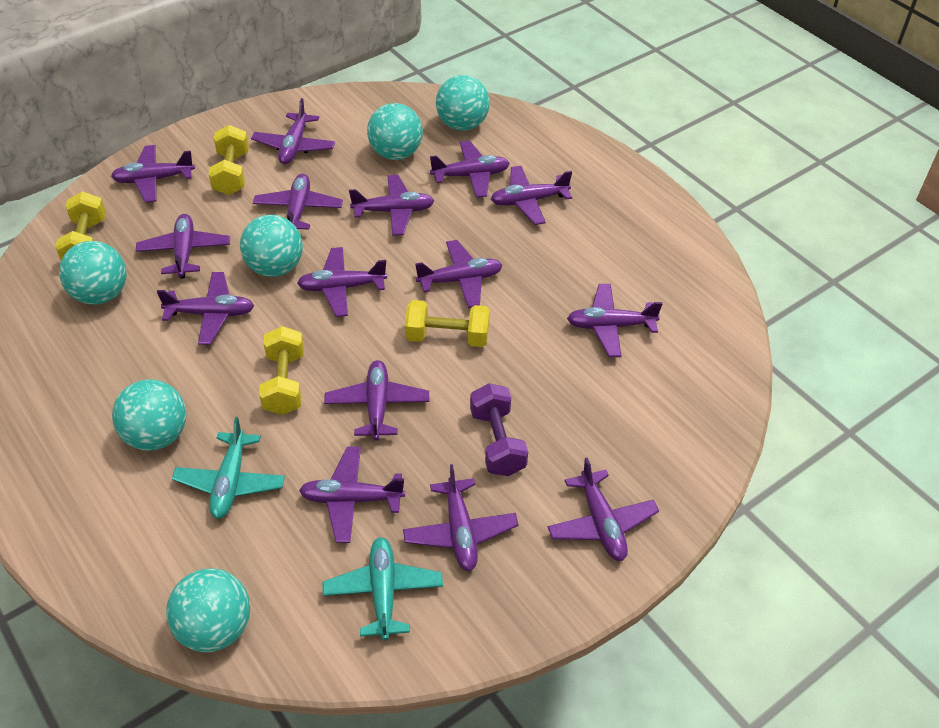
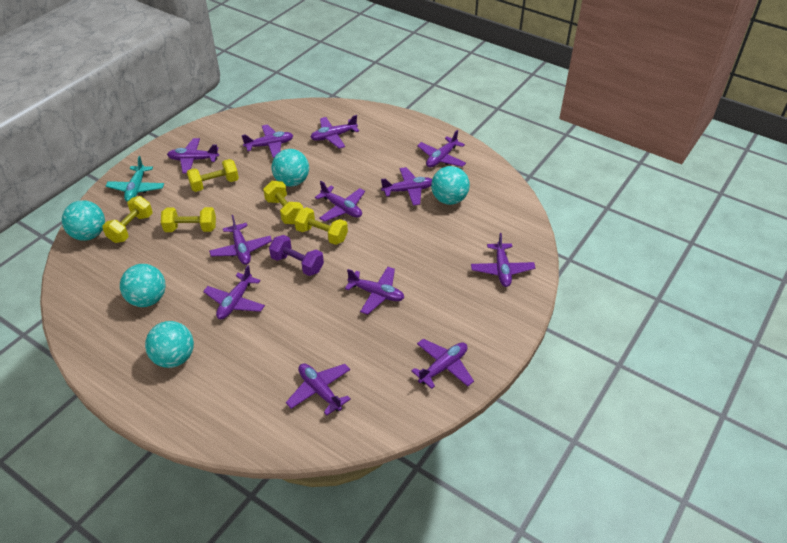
purple plane: 15 -> 12
turquoise ball: 6 -> 5
turquoise plane: 2 -> 1
yellow dumbbell: 4 -> 5

